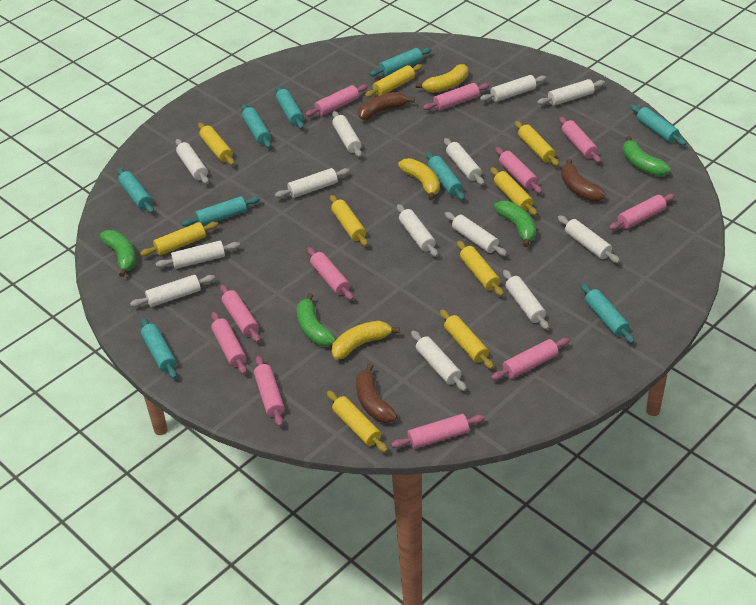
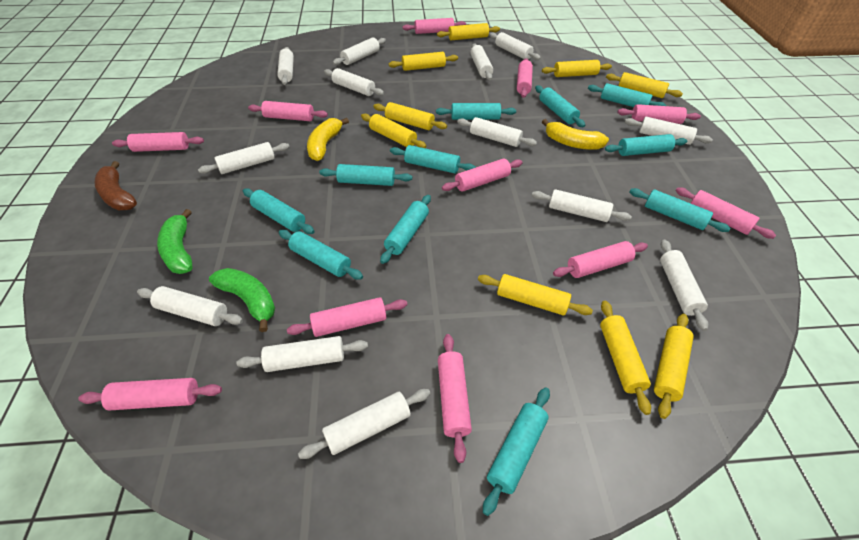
brown banana: 3 -> 1
green banana: 4 -> 2
turquoise rolling pin: 9 -> 11
yellow banana: 3 -> 2

